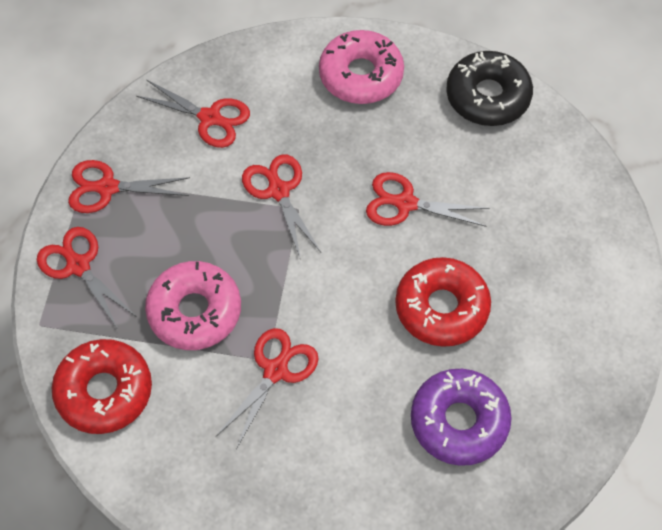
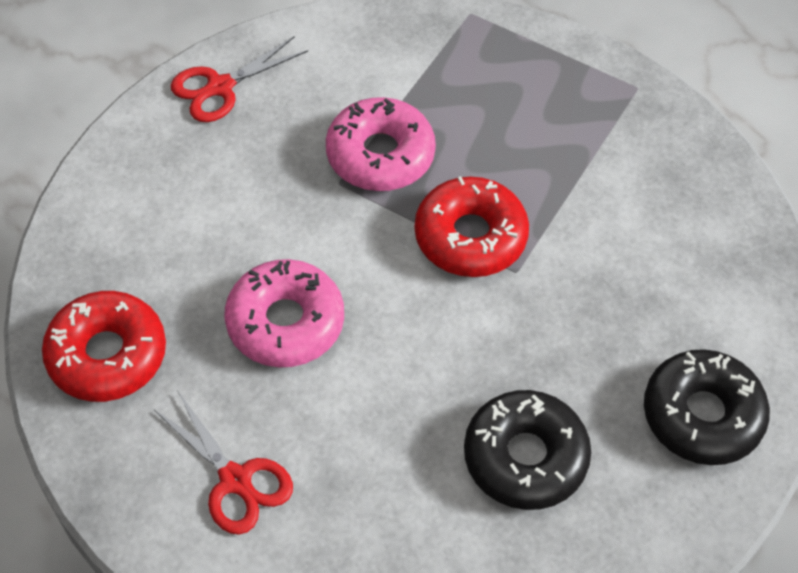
black donut: 1 -> 2
purple donut: 1 -> 0
red scissors: 6 -> 2

